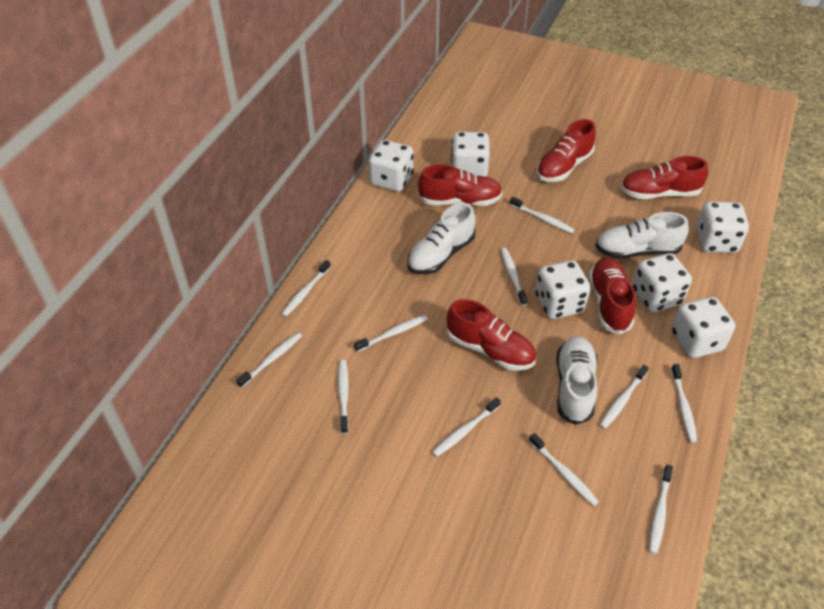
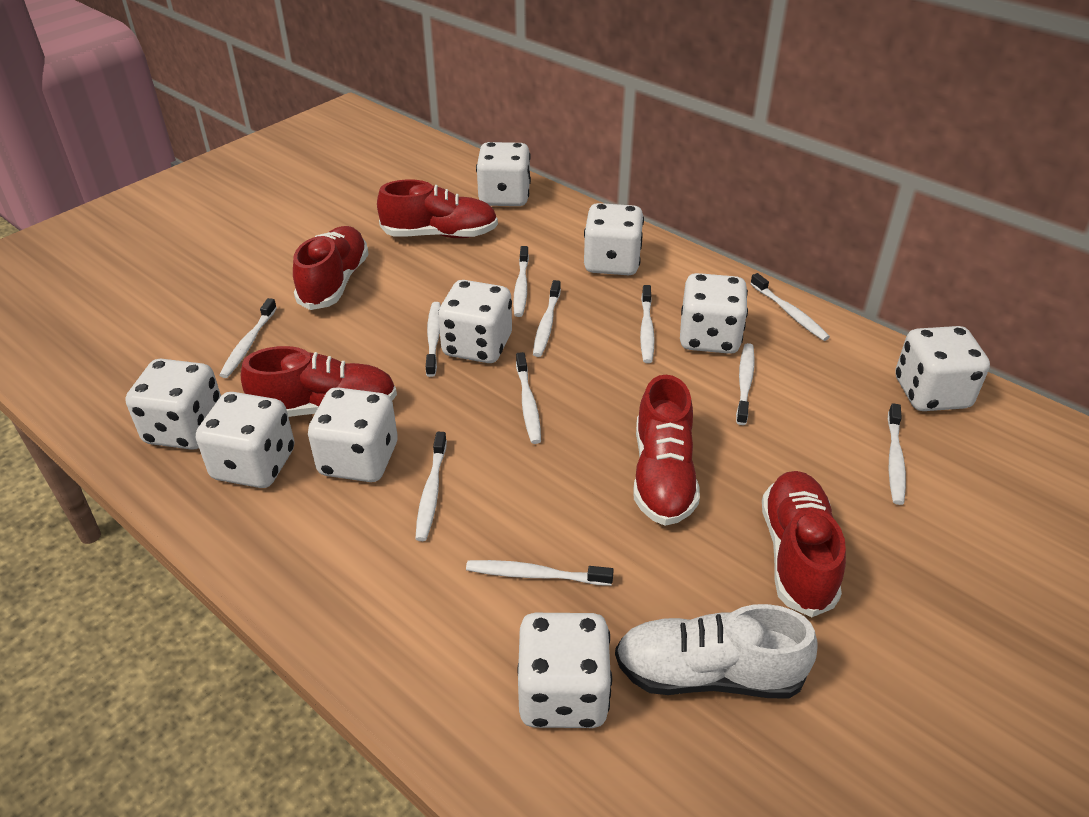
white dice: 6 -> 9
white shoe: 3 -> 1

